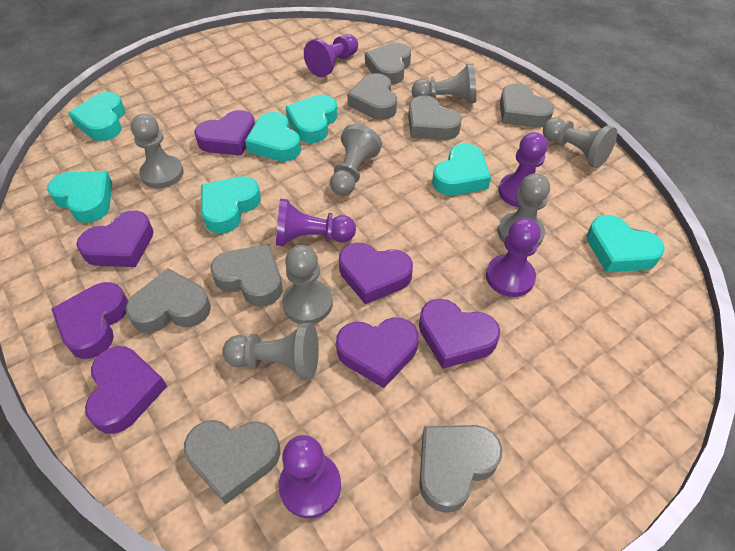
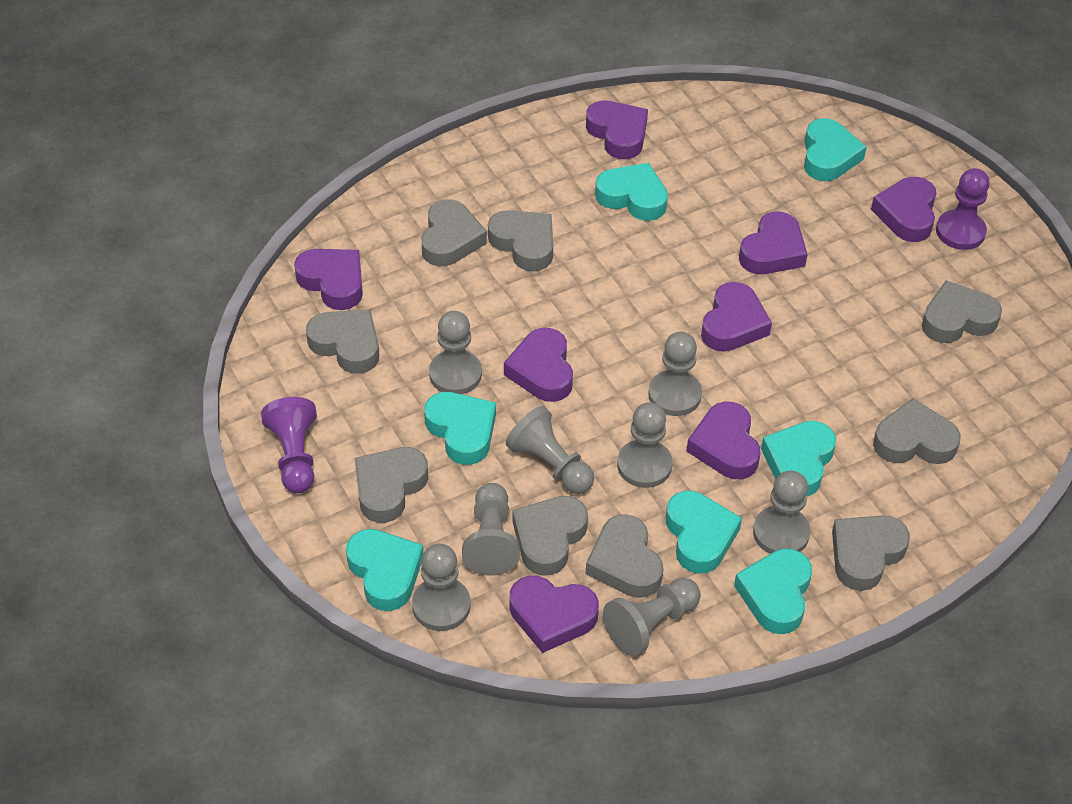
grey heart: 8 -> 9
grey pawn: 7 -> 8
purple heart: 7 -> 8
purple pawn: 5 -> 2

